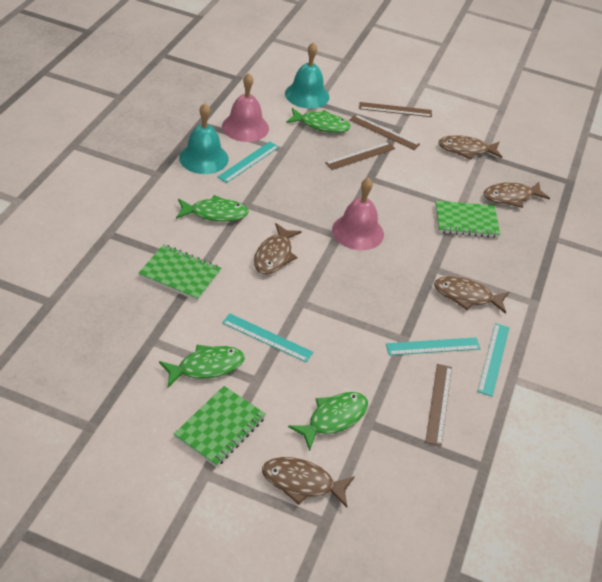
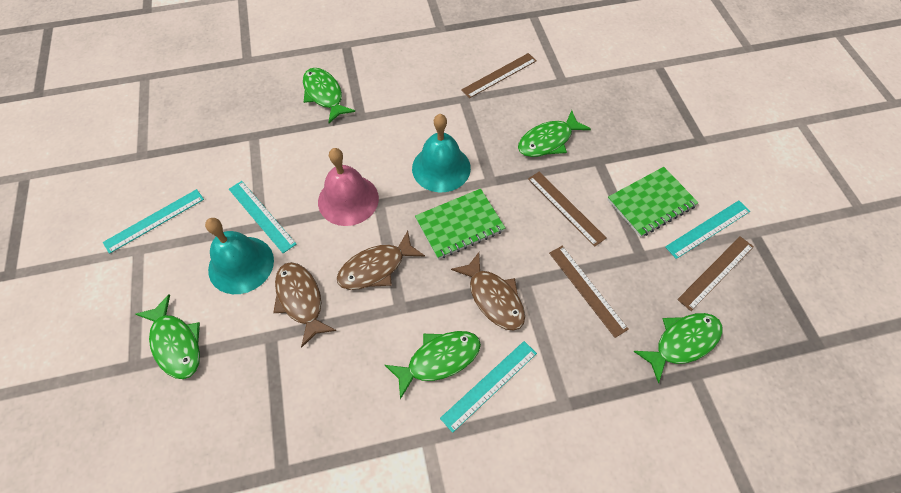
brown fish: 5 -> 3
green fish: 4 -> 5
green notebook: 3 -> 2
pink bell: 2 -> 1

